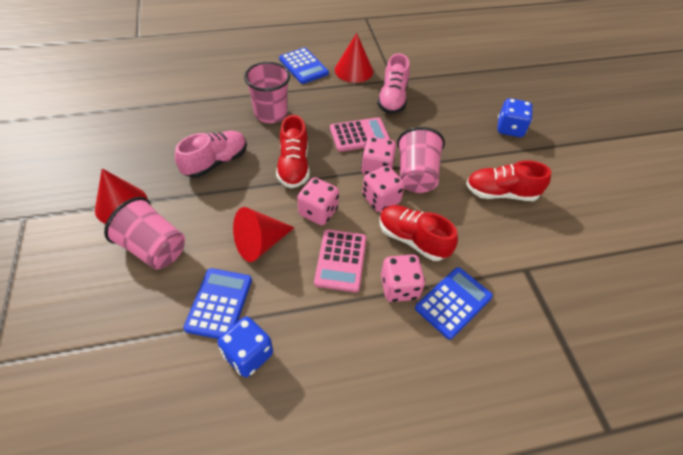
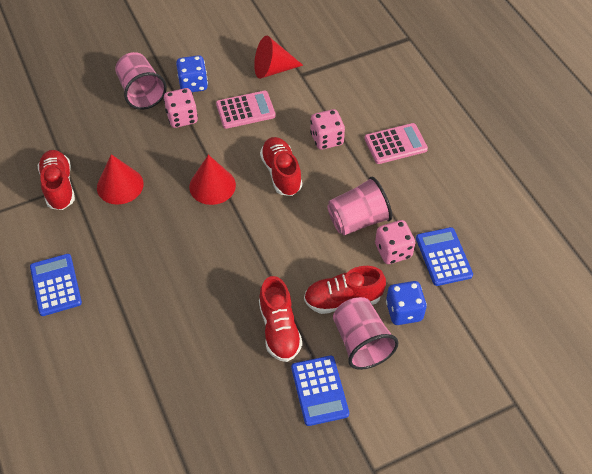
pink dice: 4 -> 3
pink shoe: 2 -> 0
red shoe: 3 -> 4

